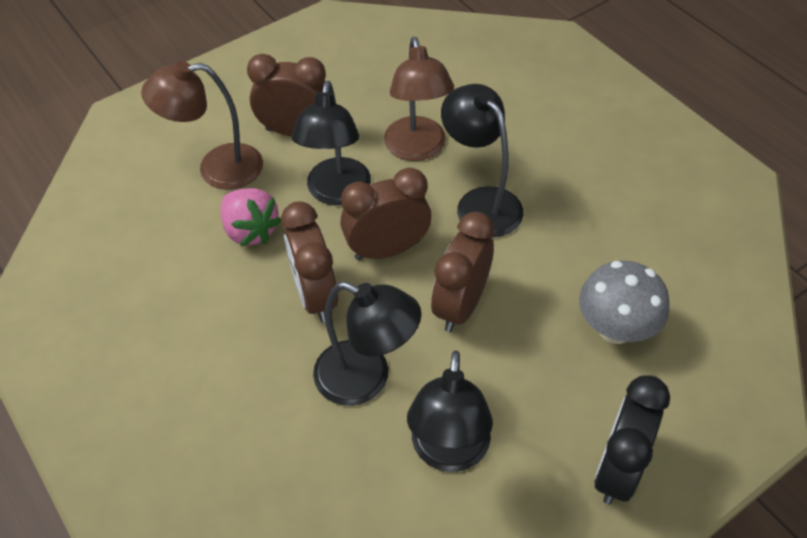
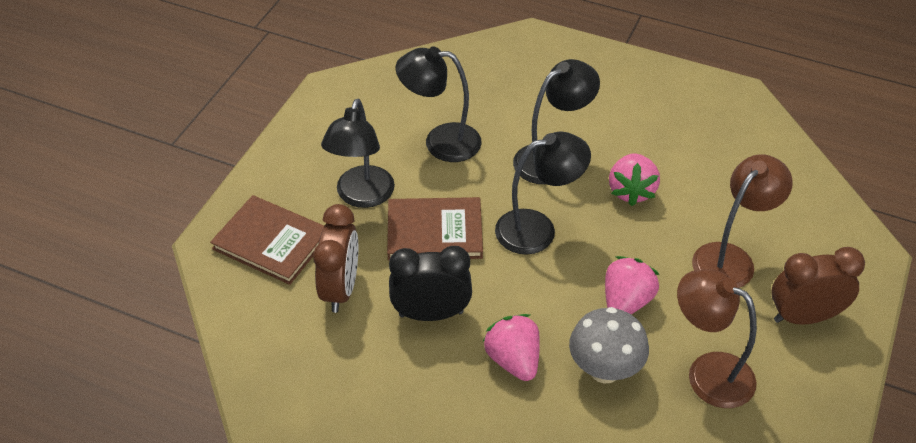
brown book: 0 -> 2
brown clock: 4 -> 2
pink strawberry: 1 -> 3

